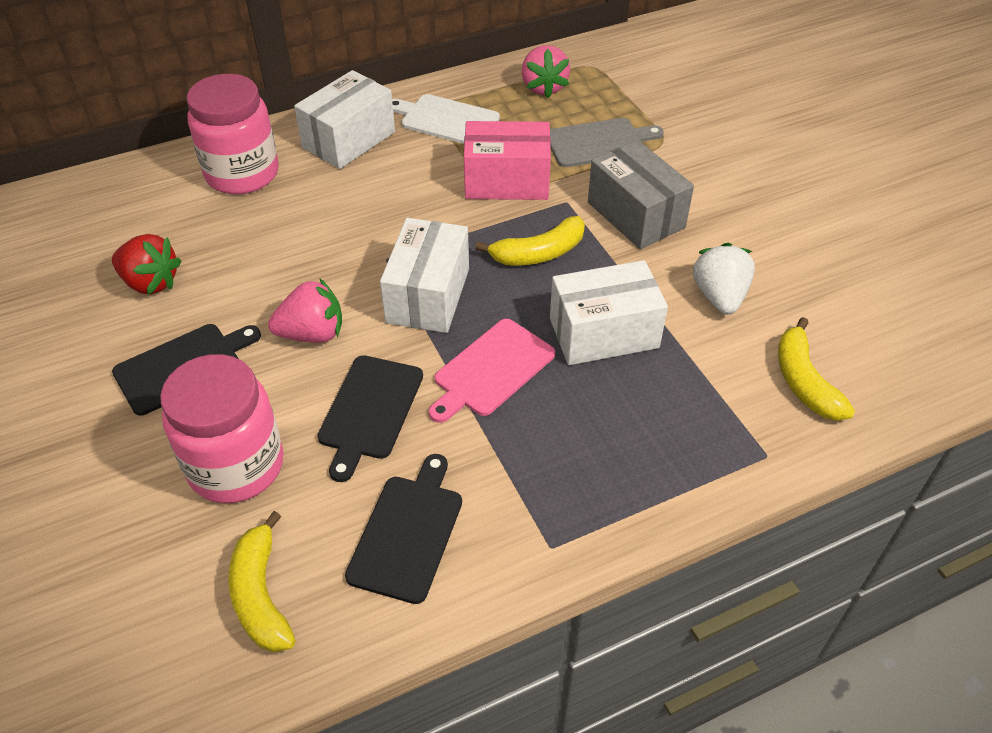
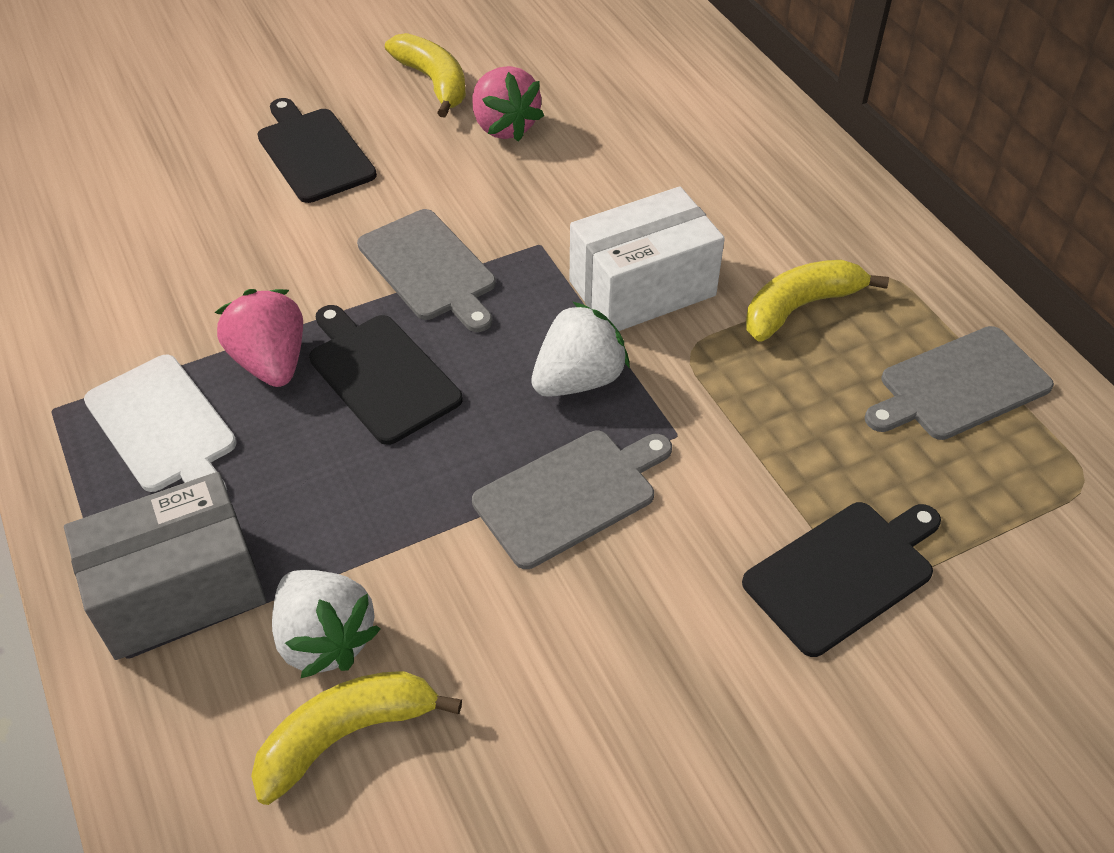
grey cutting board: 1 -> 3
pink box: 1 -> 0
pink cutting board: 1 -> 0
pink jar: 2 -> 0
red strawberry: 1 -> 0
white box: 3 -> 1
white strawberry: 1 -> 2

